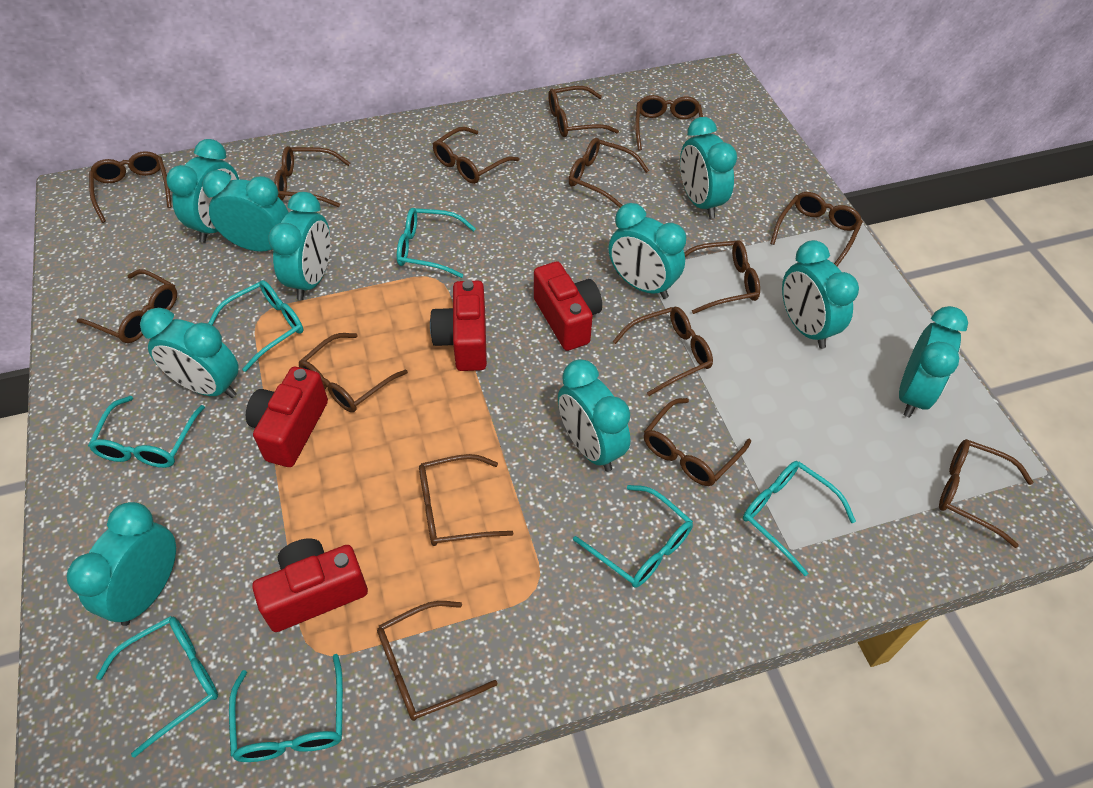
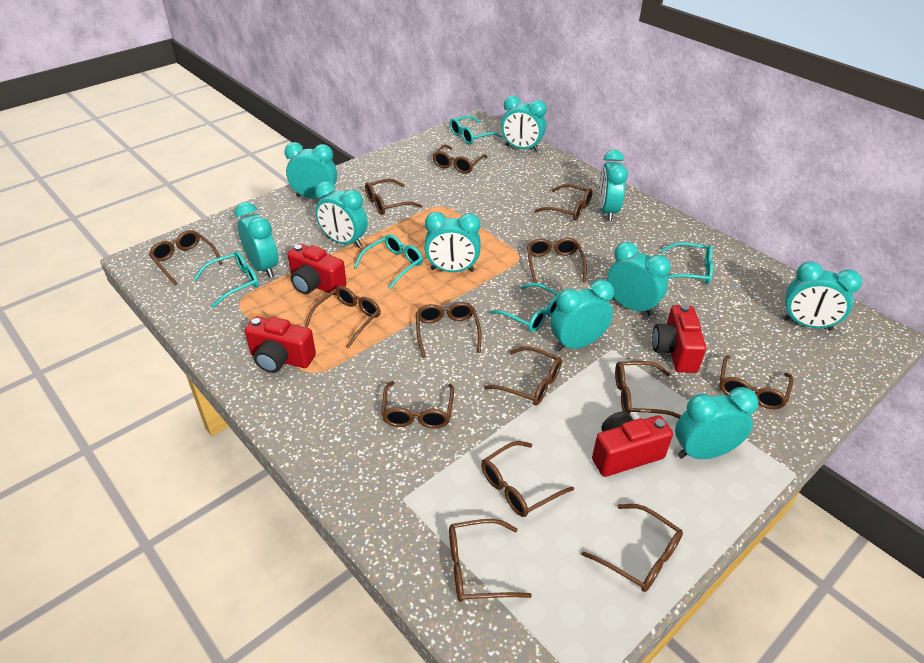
brown glasses: 15 -> 14
turquoise glasses: 7 -> 5

